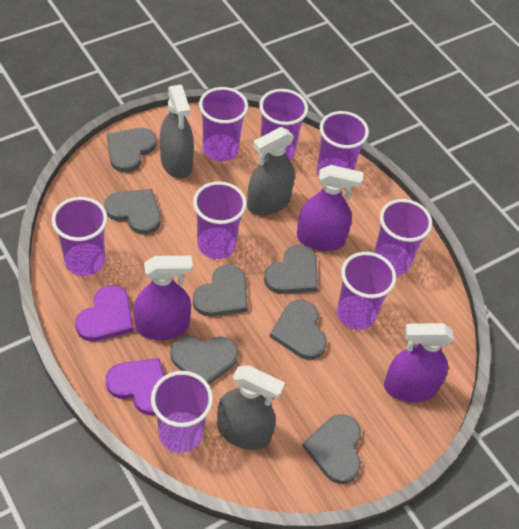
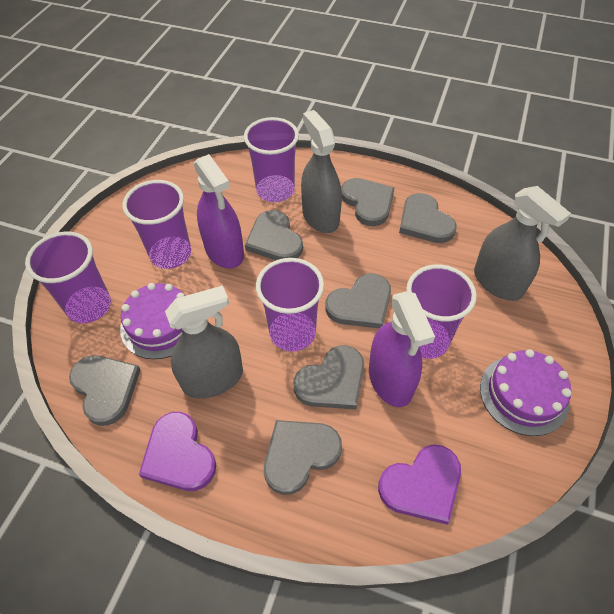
purple cake: 0 -> 2
purple cup: 8 -> 5
purple spray bottle: 3 -> 2

